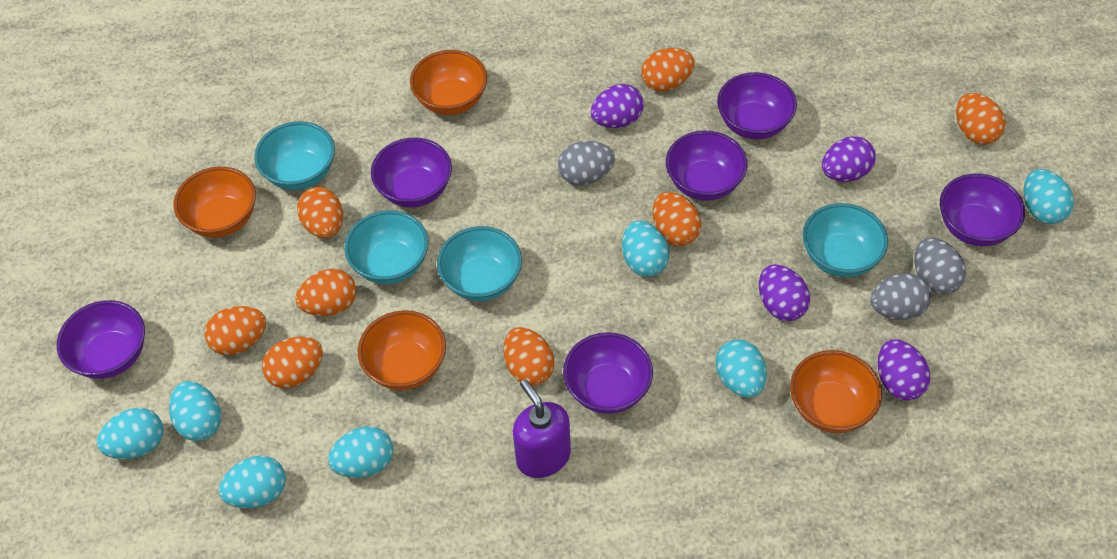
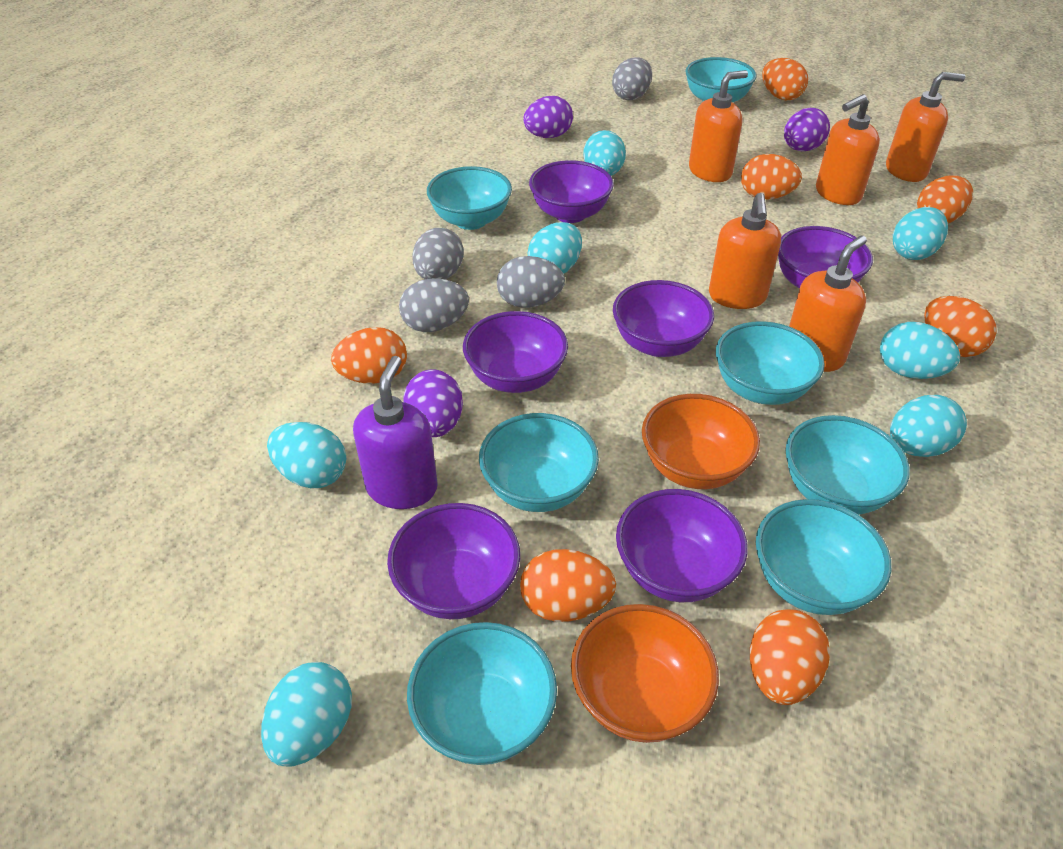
grey egg: 3 -> 4
orange bowl: 4 -> 2
orange egg: 8 -> 7
orange soap dispenser: 0 -> 5
purple egg: 4 -> 3
turquoise bowl: 4 -> 7

